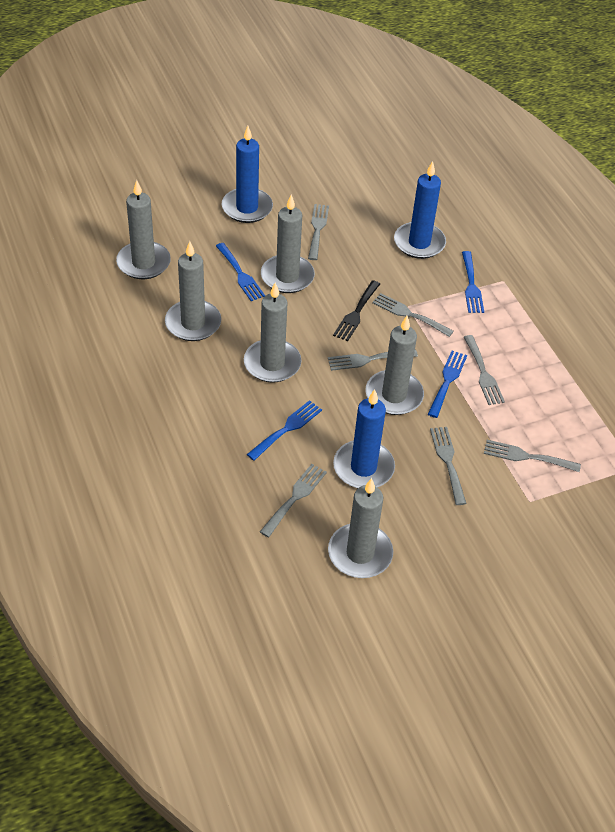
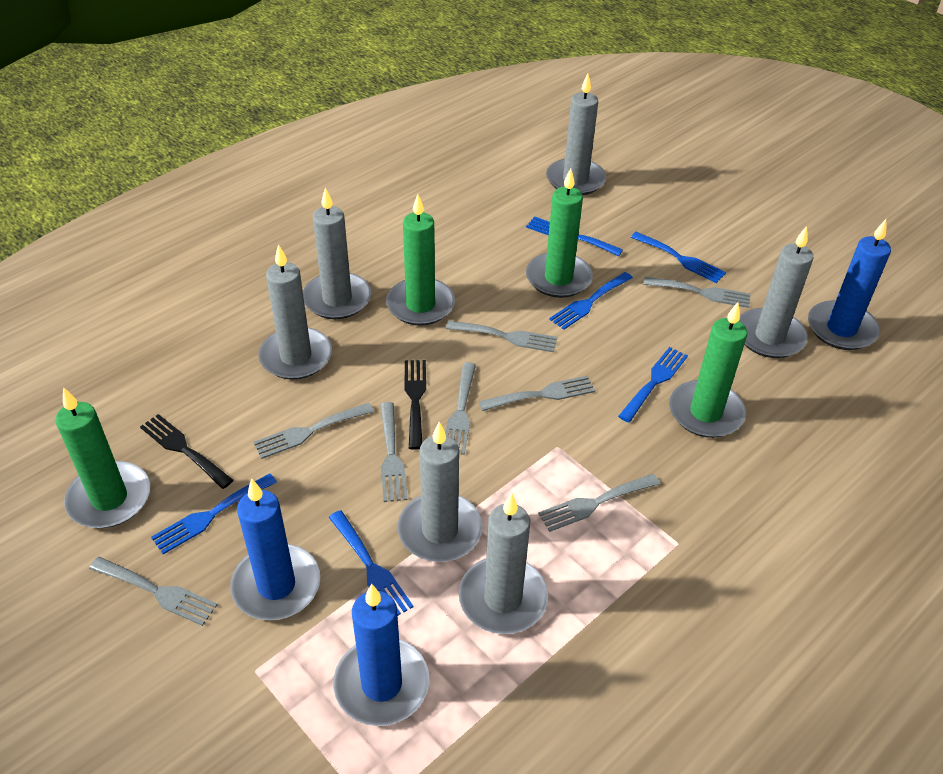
black fork: 1 -> 2
blue fork: 4 -> 6
green candle: 0 -> 4
grey fork: 7 -> 8

